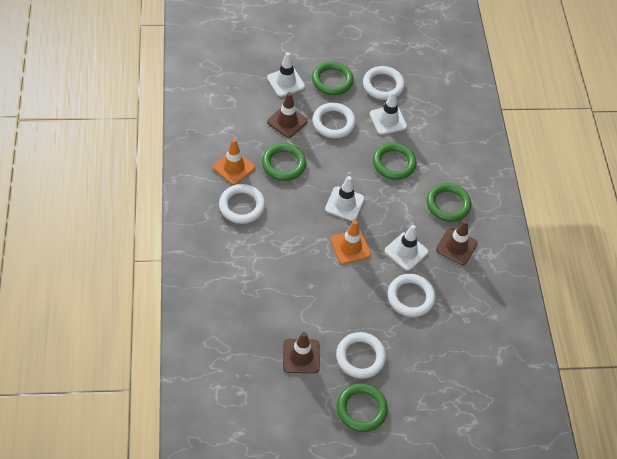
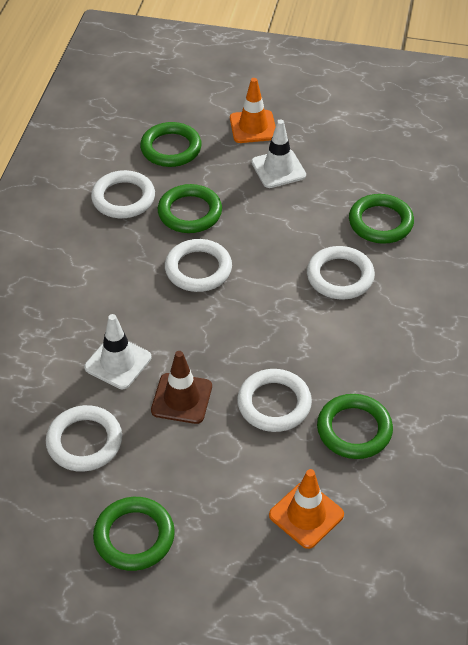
brown traffic cone: 3 -> 1
white traffic cone: 4 -> 2

